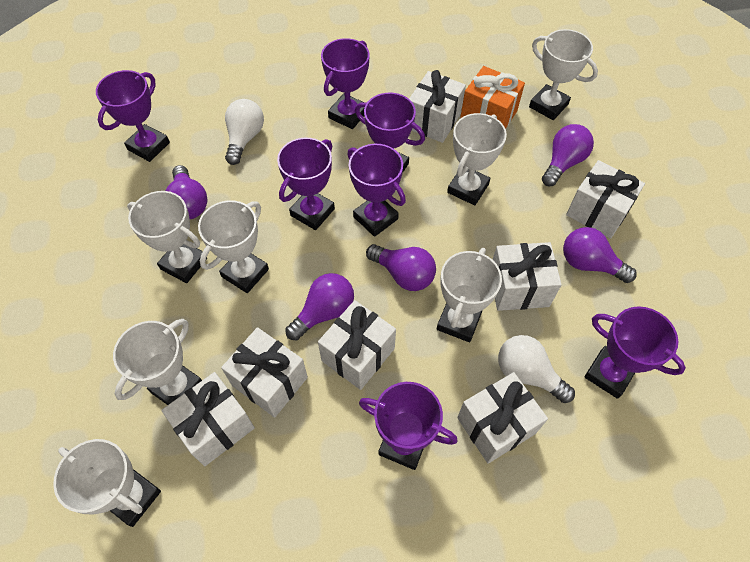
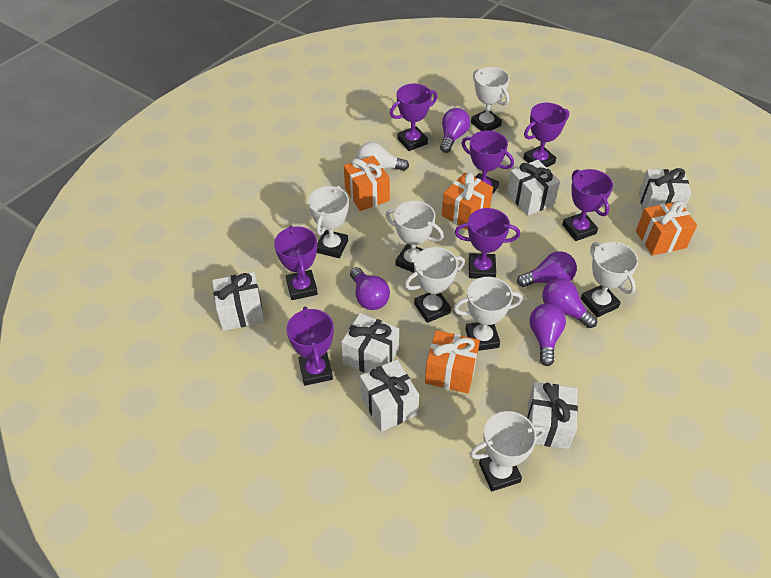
orange gift: 1 -> 4
white gift: 7 -> 6
white light bulb: 2 -> 1

